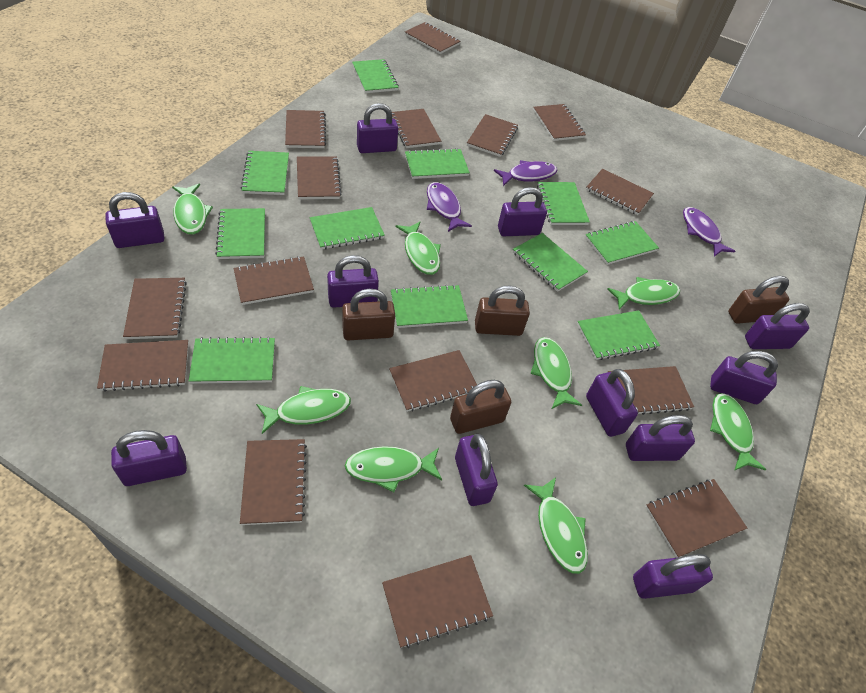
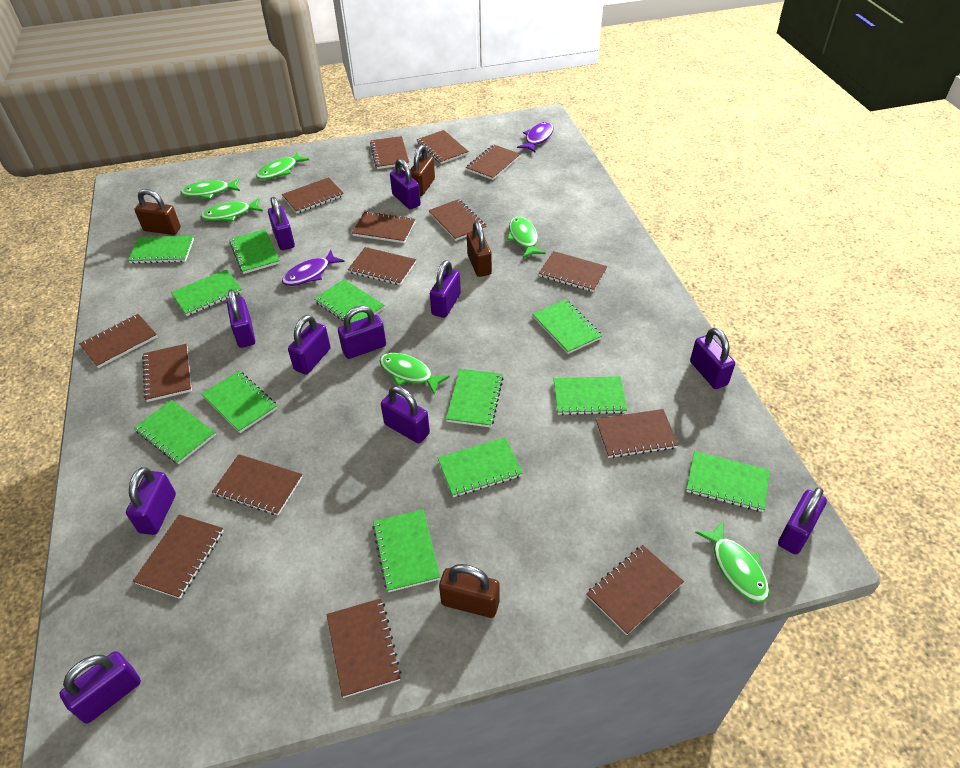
green fish: 8 -> 6
green notebook: 11 -> 12
purple fish: 3 -> 2

